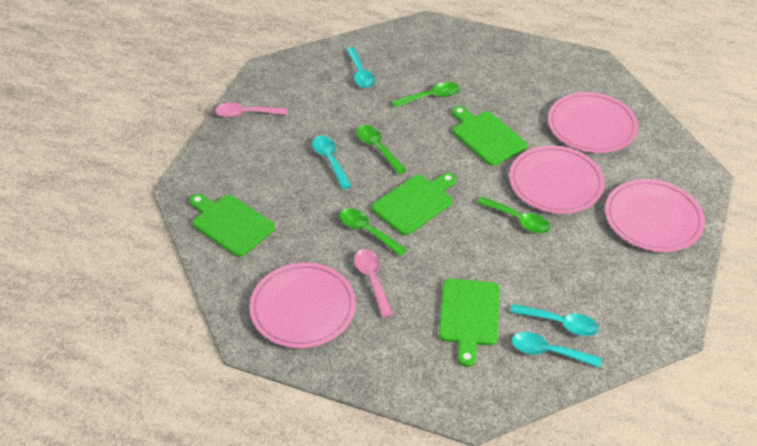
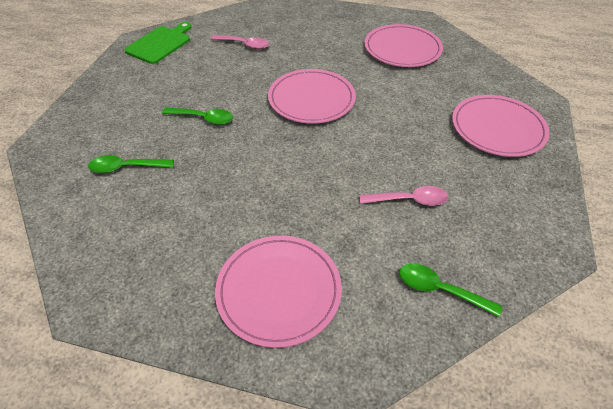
green cutting board: 4 -> 1
green spoon: 4 -> 3
turquoise spoon: 4 -> 0

